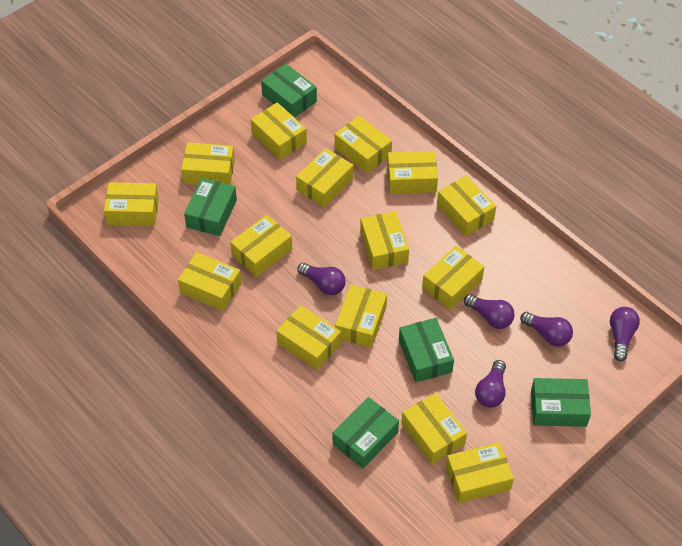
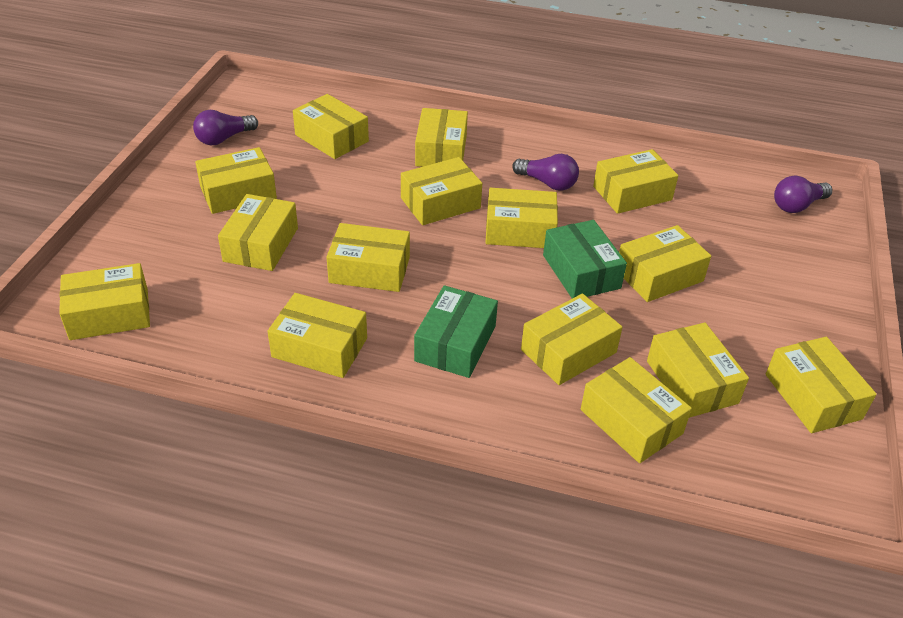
green box: 5 -> 2
purple light bulb: 5 -> 3

